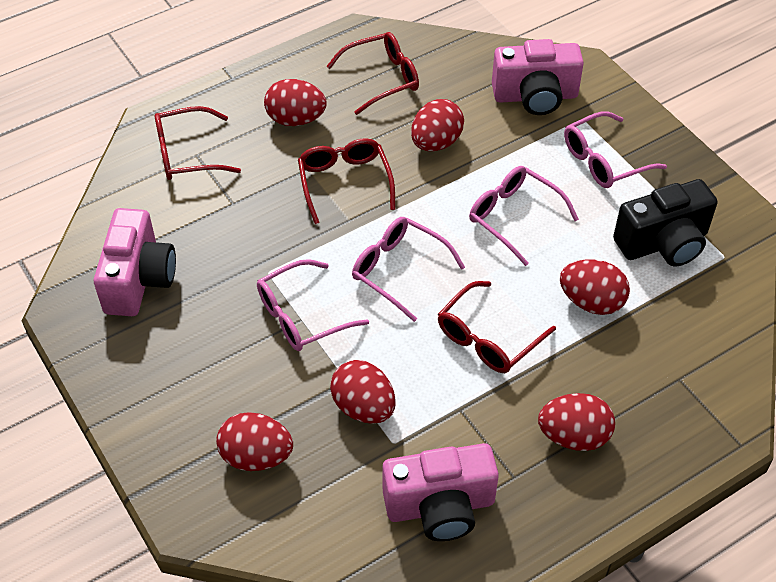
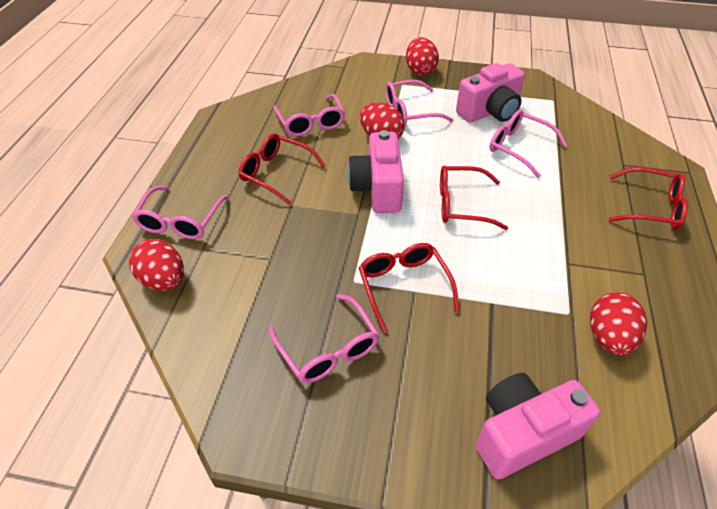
black camera: 1 -> 0
pink glasses: 4 -> 5
red egg: 6 -> 4

